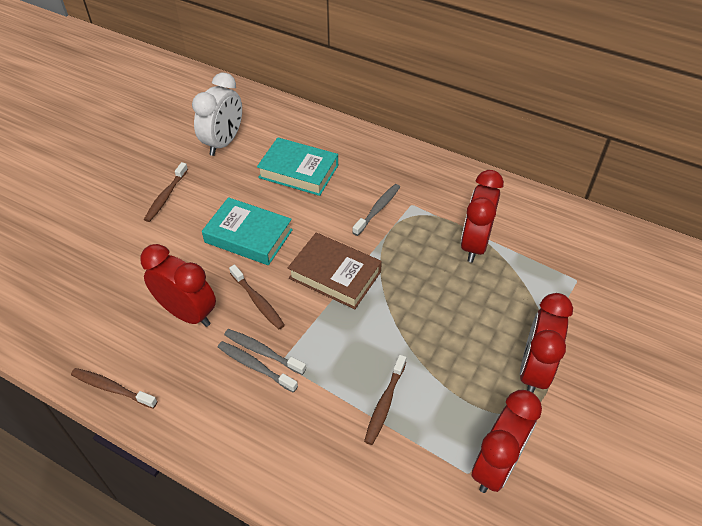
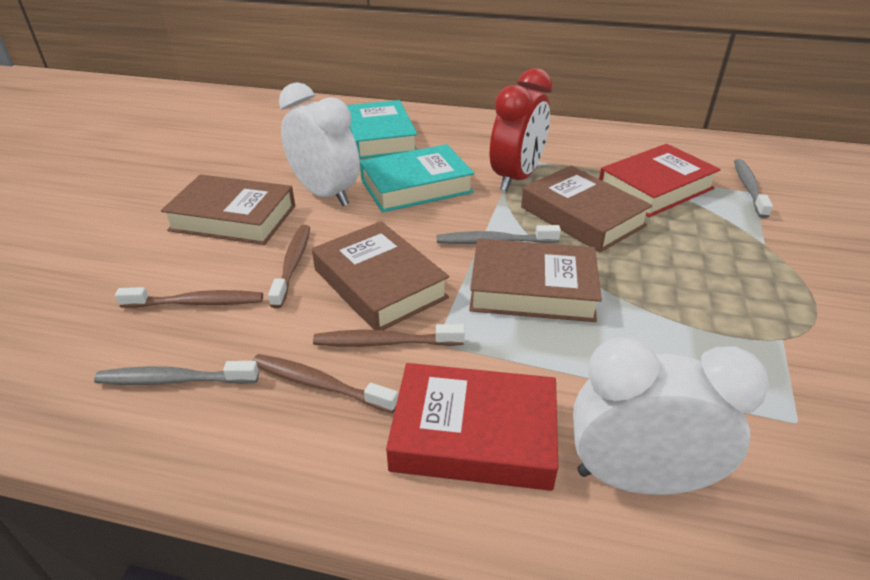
brown book: 1 -> 4
red book: 0 -> 2
red clock: 4 -> 1
white clock: 1 -> 2

